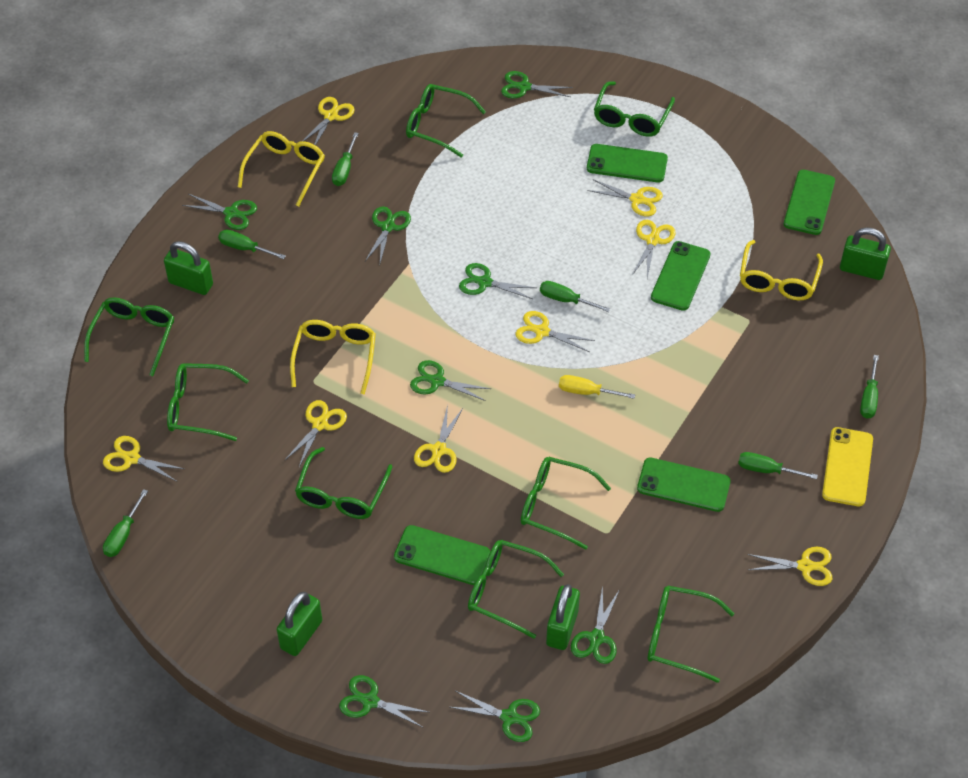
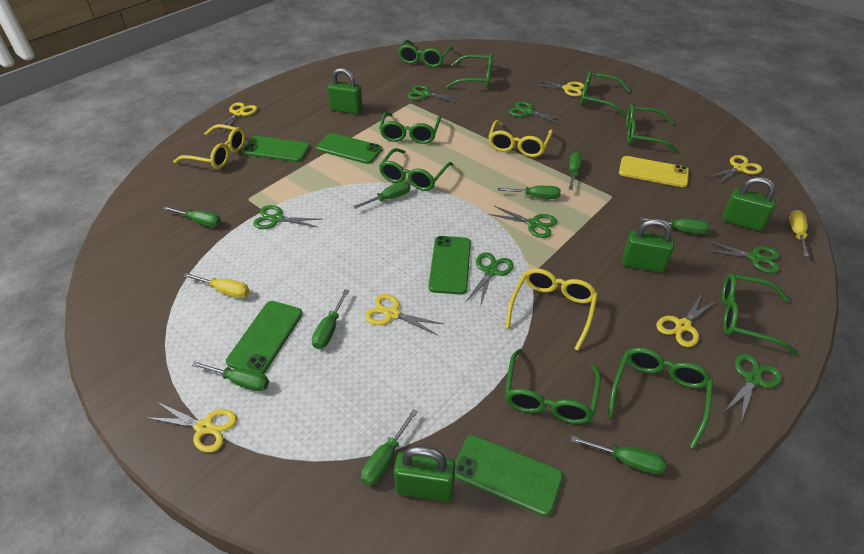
green glasses: 8 -> 9
green scissors: 8 -> 7
green screwdriver: 6 -> 9
yellow scissors: 8 -> 6
yellow screwdriver: 1 -> 2

